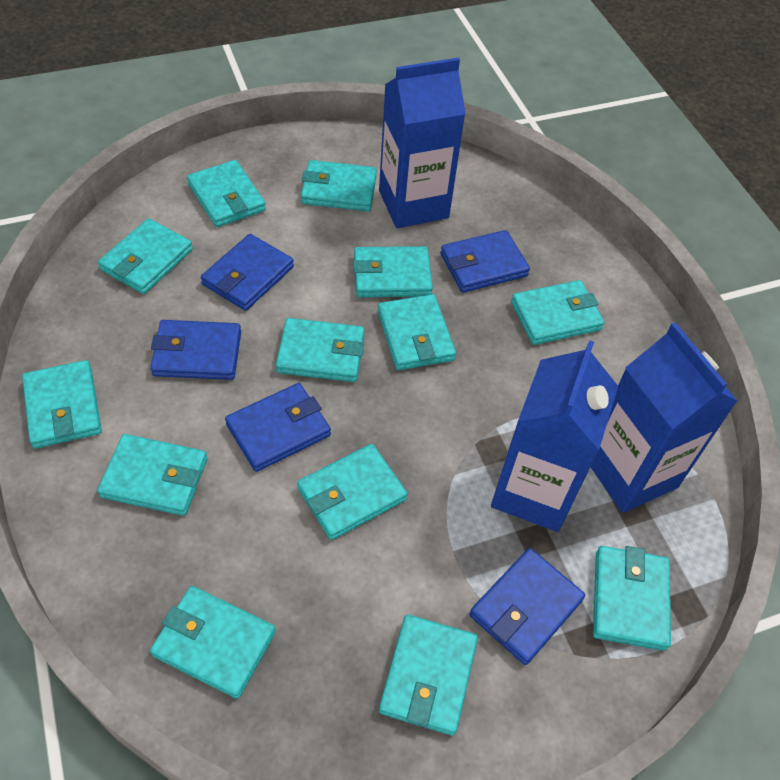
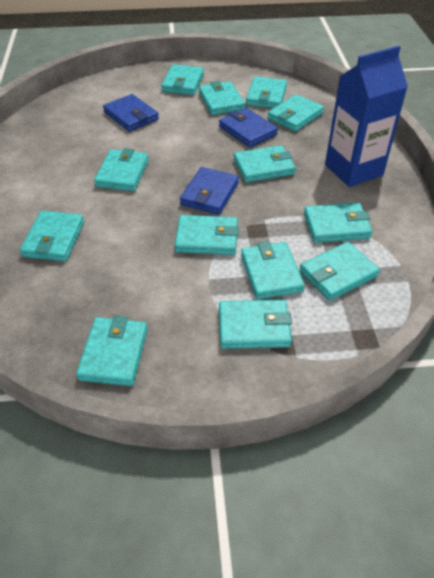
blue carton: 3 -> 1
blue wallet: 5 -> 3

